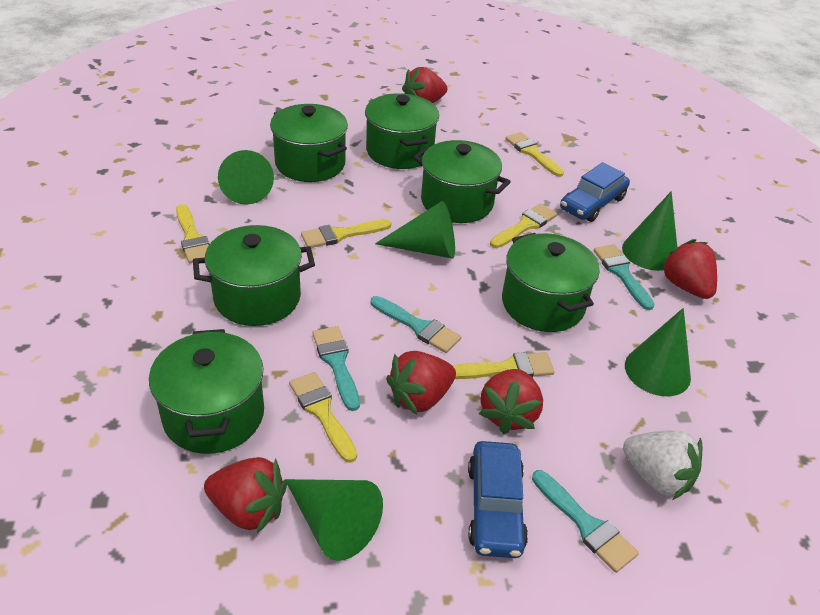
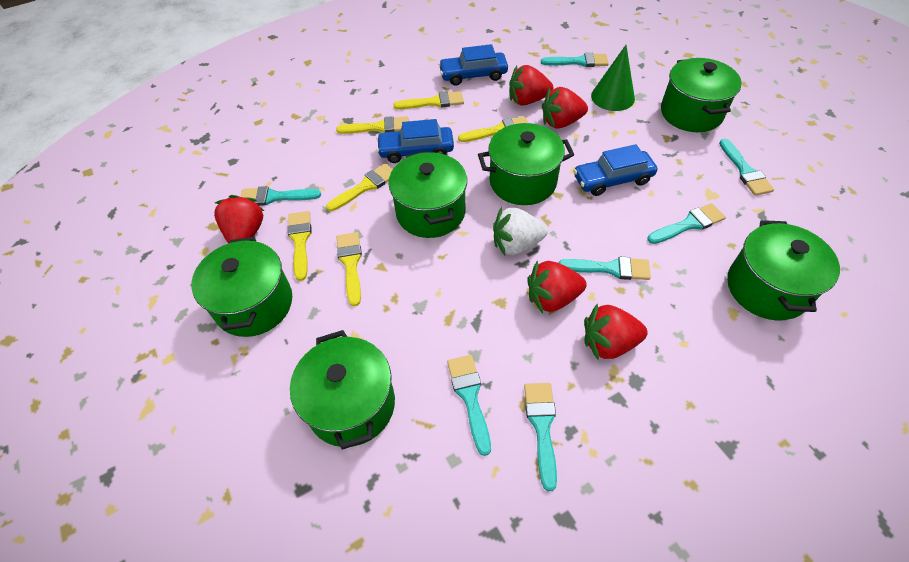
blue car: 2 -> 3
green cone: 5 -> 1
turquoise brush: 4 -> 7

